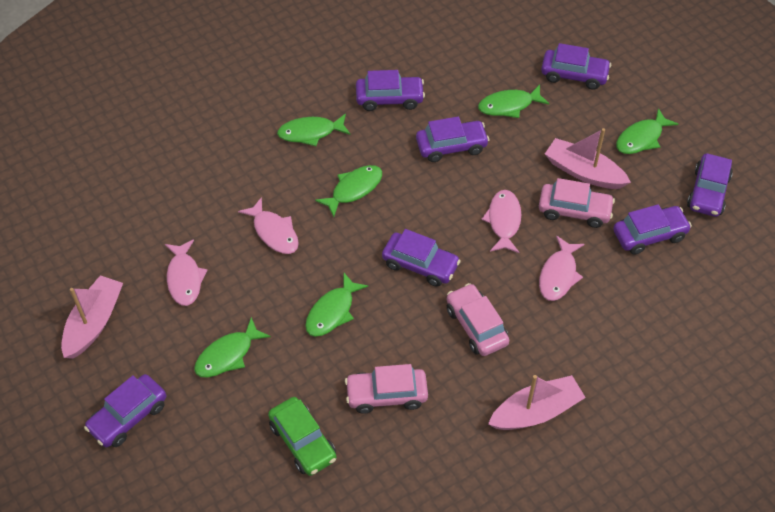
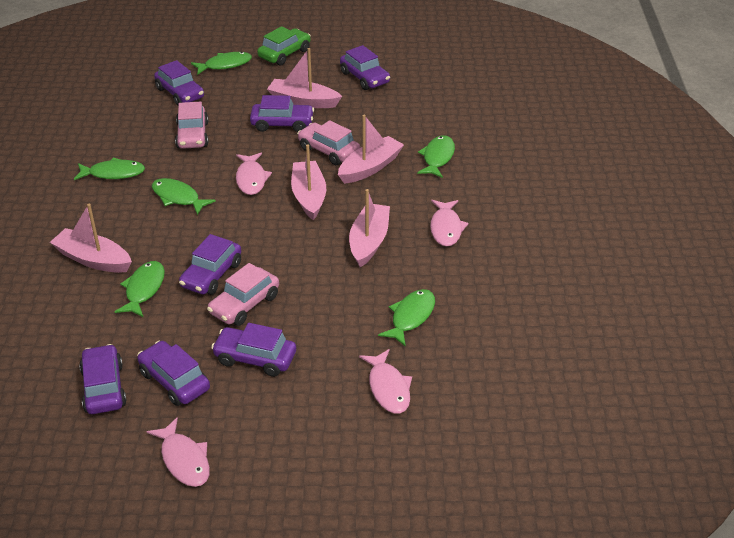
pink boat: 3 -> 5

